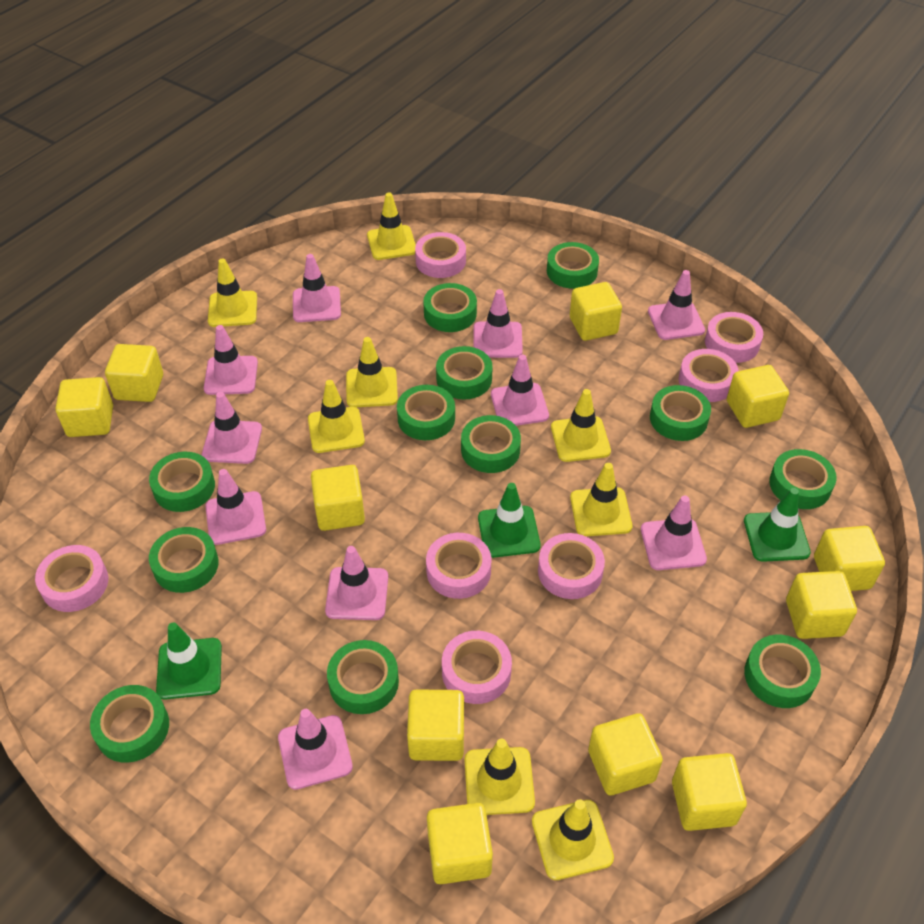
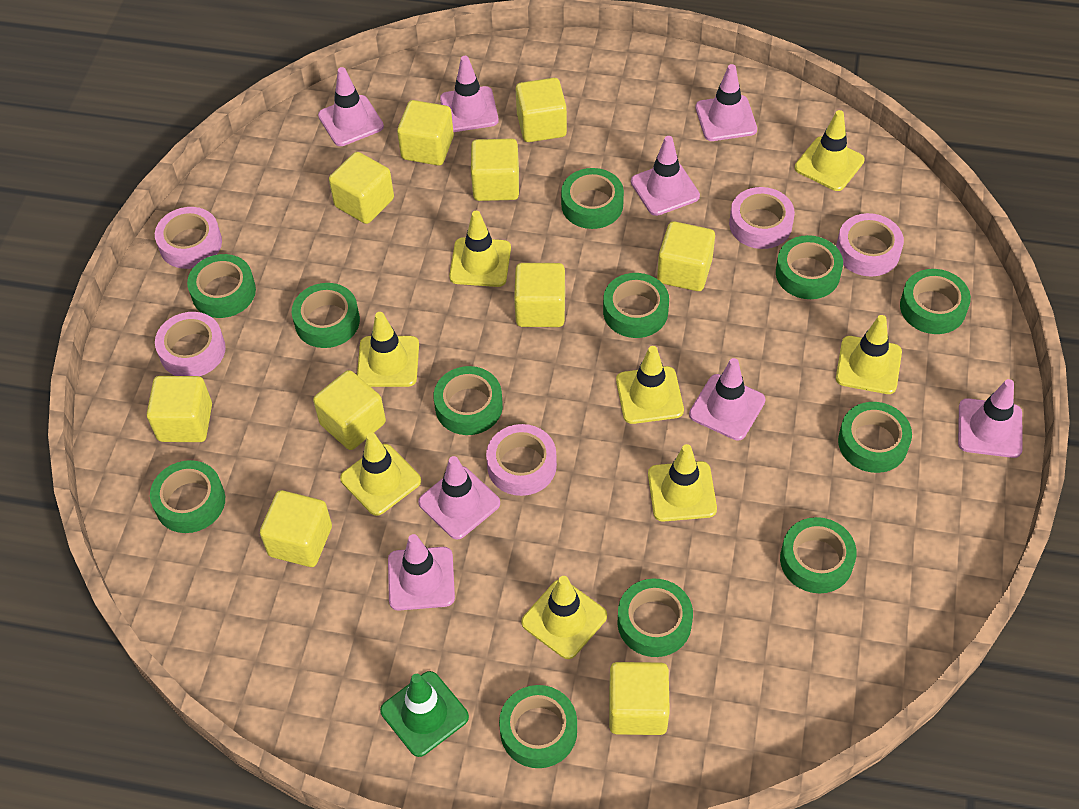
green traffic cone: 3 -> 1
pink tape: 7 -> 5
pink traffic cone: 10 -> 8
yellow cube: 11 -> 10

